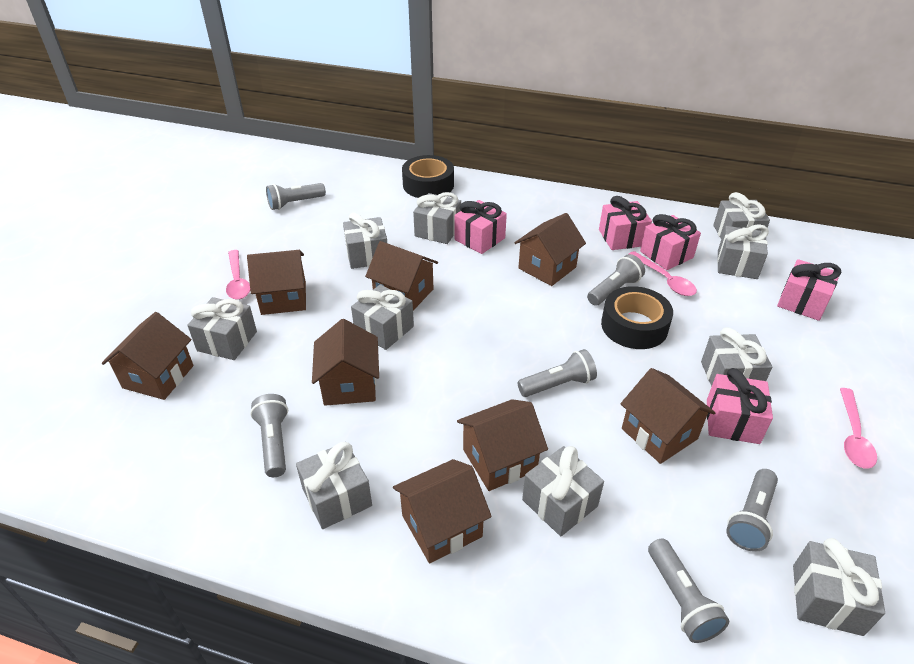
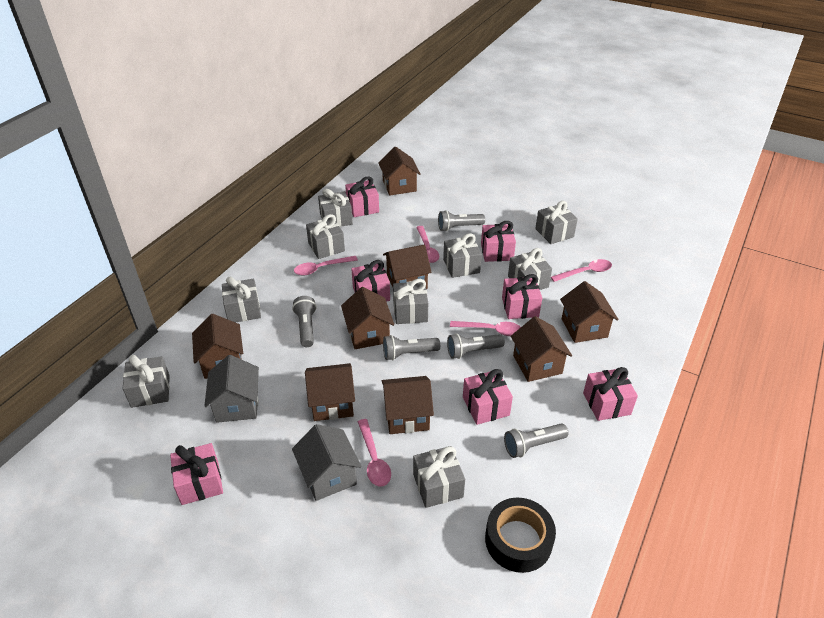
black tape: 2 -> 1
grey flashlight: 6 -> 5
grey gift: 10 -> 9
grey house: 0 -> 2
pink gift: 5 -> 7
pink spoon: 3 -> 5

